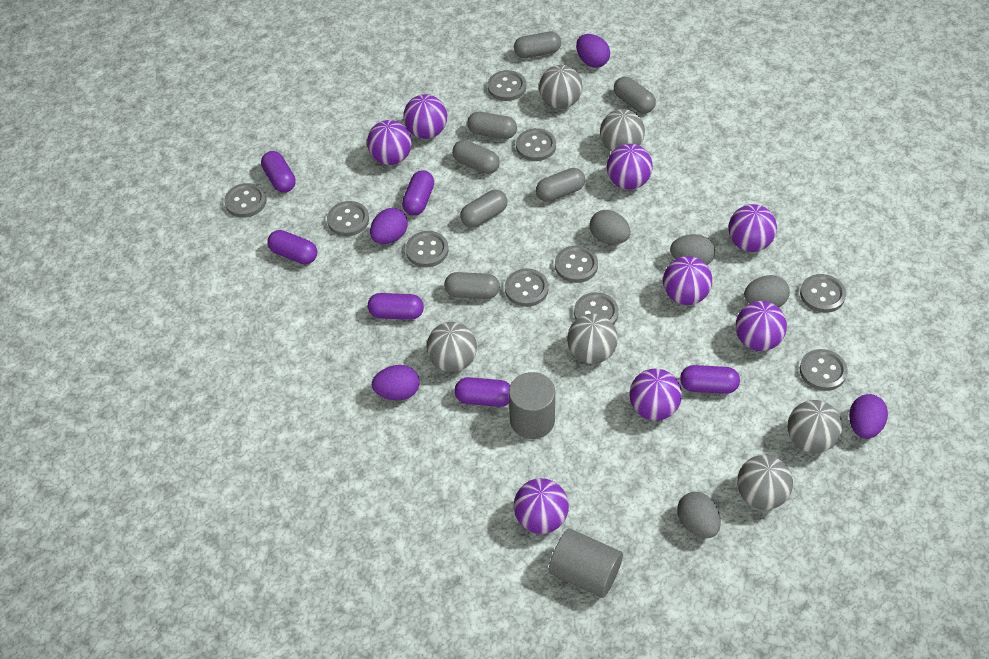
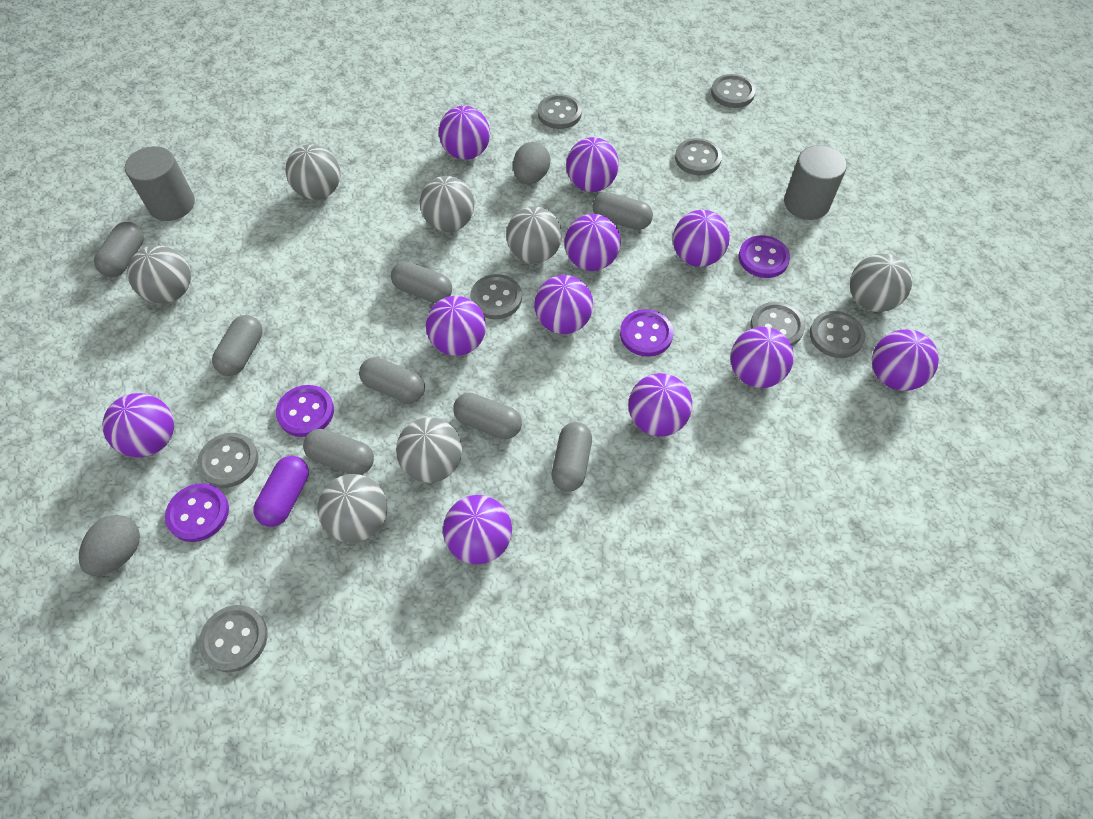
grey ball: 6 -> 7
grey button: 10 -> 8
grey capsule: 7 -> 8
grey egg: 4 -> 2
purple ball: 8 -> 11
purple button: 0 -> 4
purple capsule: 6 -> 1
purple egg: 4 -> 0

